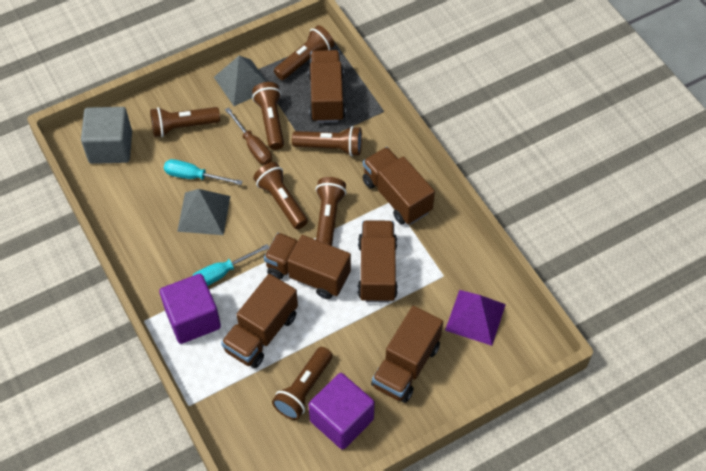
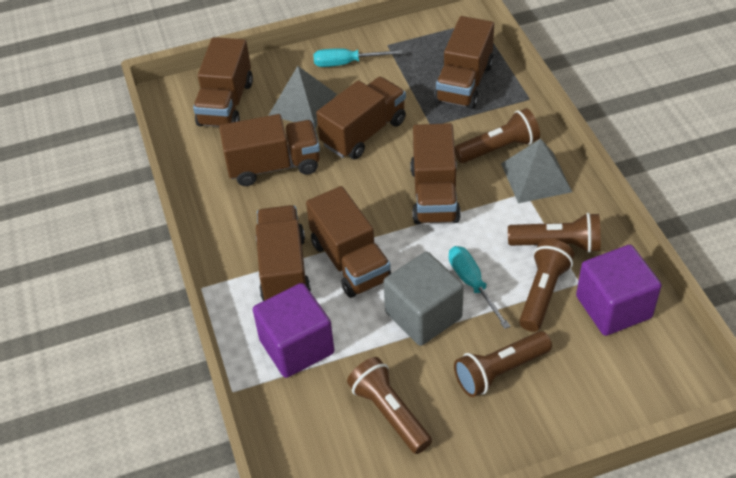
brown flashlight: 7 -> 5
brown screwdriver: 1 -> 0
brown truck: 6 -> 7
purple pyramid: 1 -> 0

